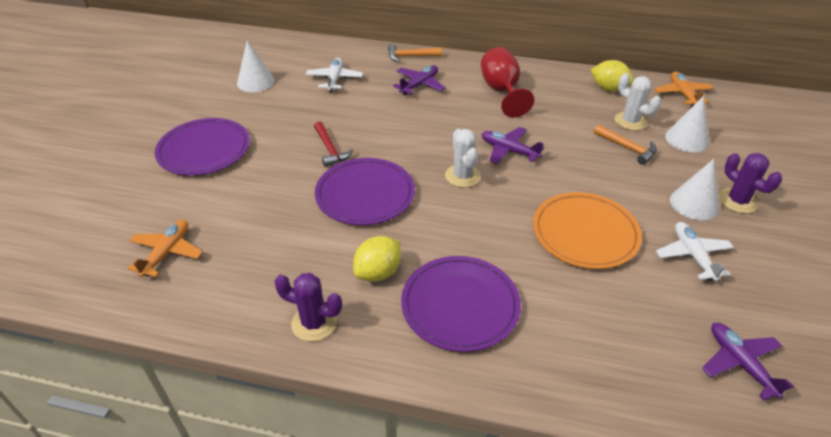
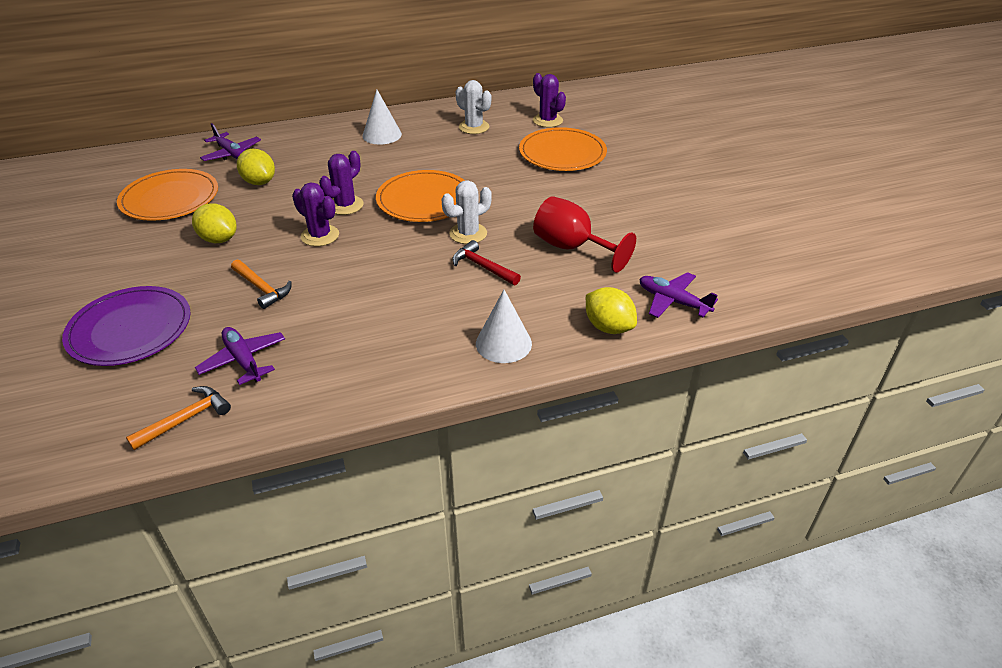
orange plane: 2 -> 0
orange plate: 1 -> 3
purple cactus: 2 -> 3
purple plate: 3 -> 1
white cone: 3 -> 2
white plane: 2 -> 0
yellow lemon: 2 -> 3

